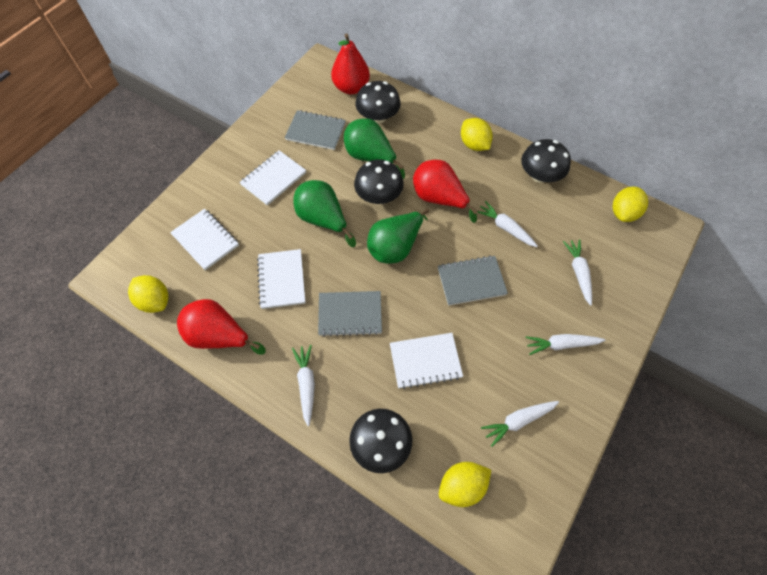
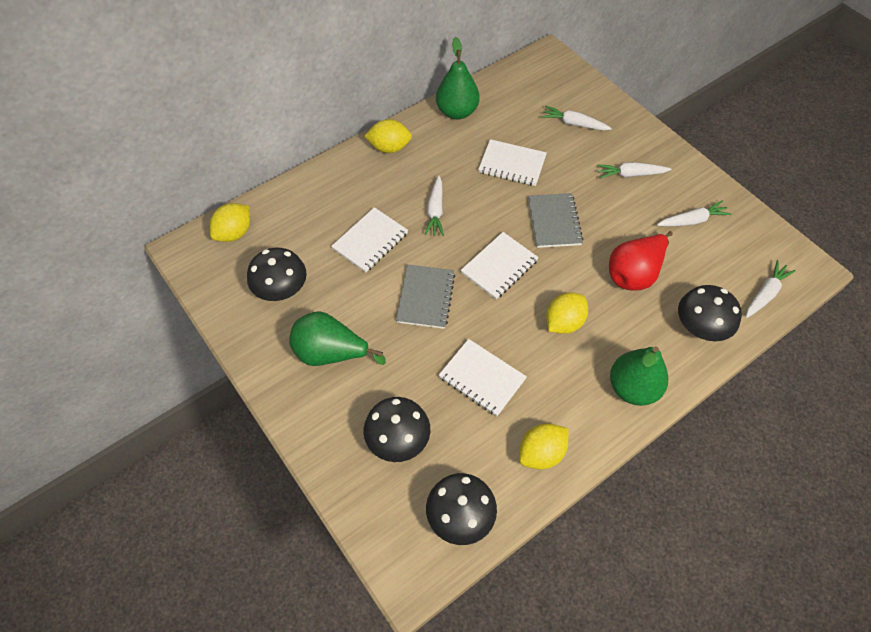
grey notebook: 3 -> 2
red pear: 3 -> 1

